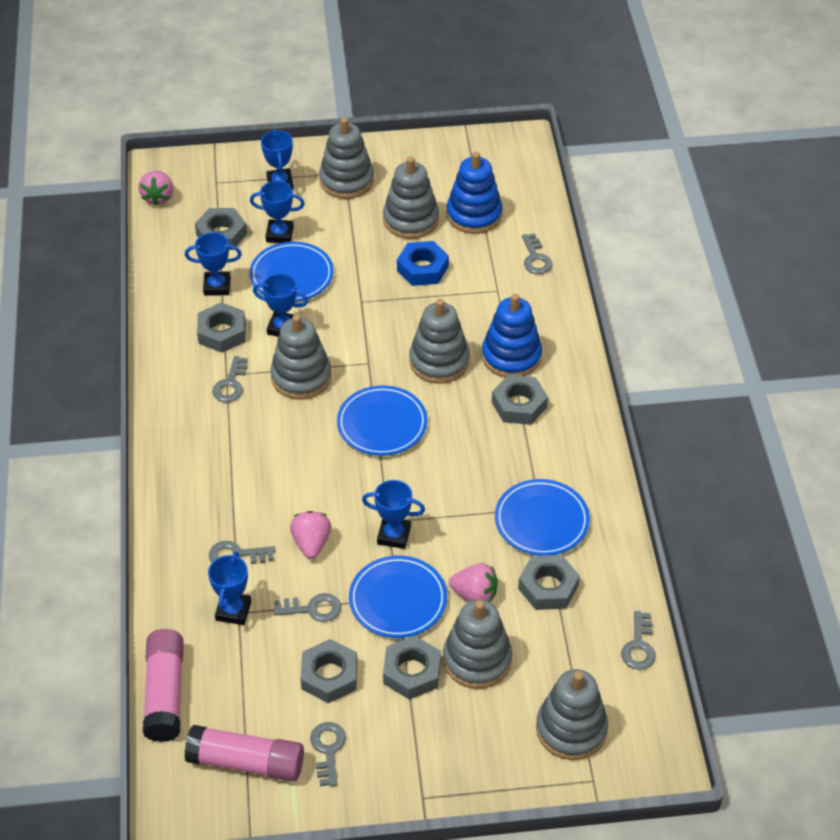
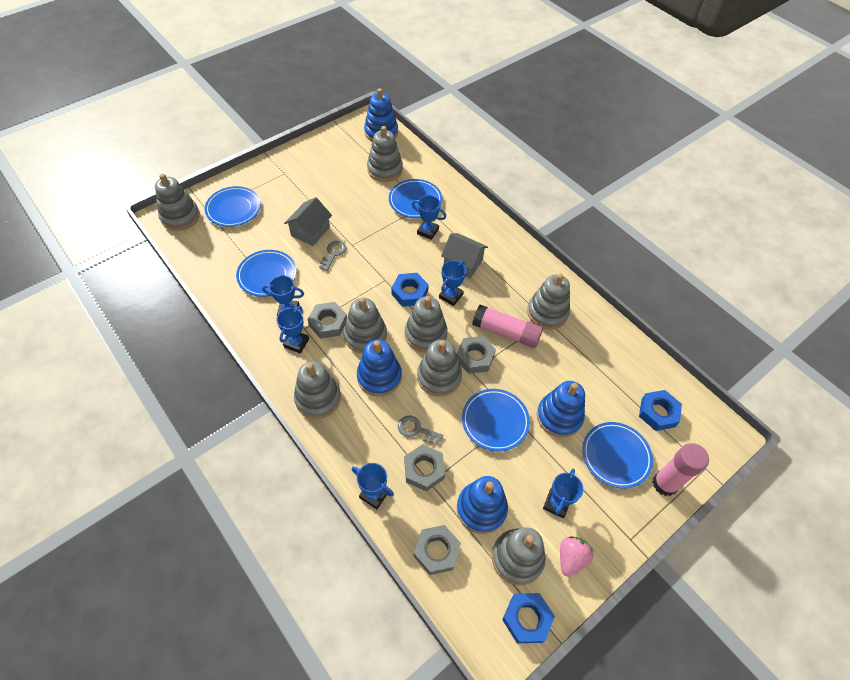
blue nut: 1 -> 3
blue plate: 4 -> 5
blue stacking toy: 2 -> 4
grey house: 0 -> 2
grey key: 6 -> 2
grey nut: 6 -> 4
grey stacking toy: 6 -> 8
pink strawberry: 3 -> 1

